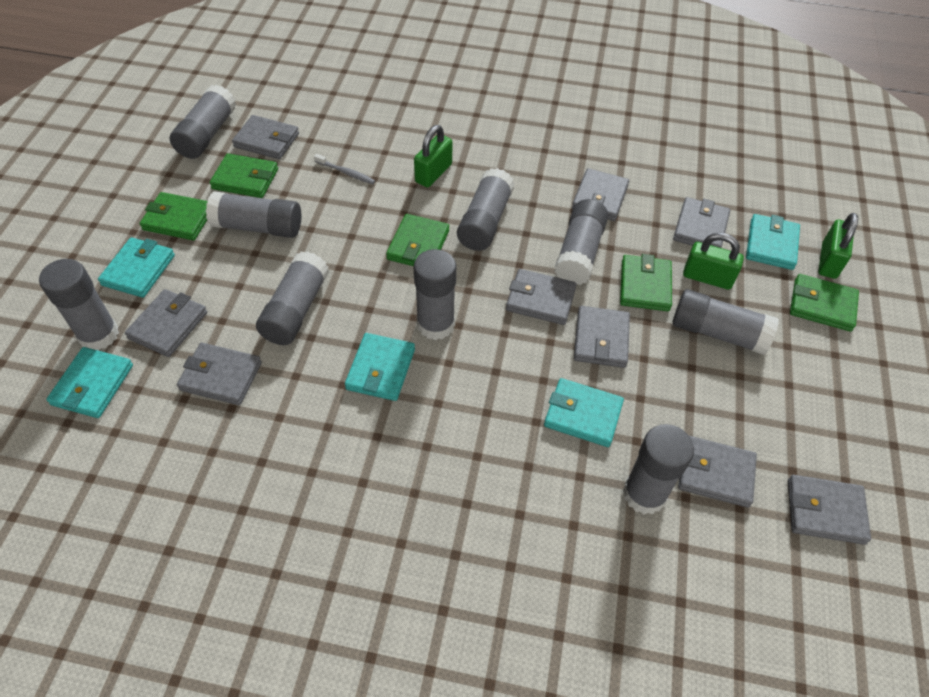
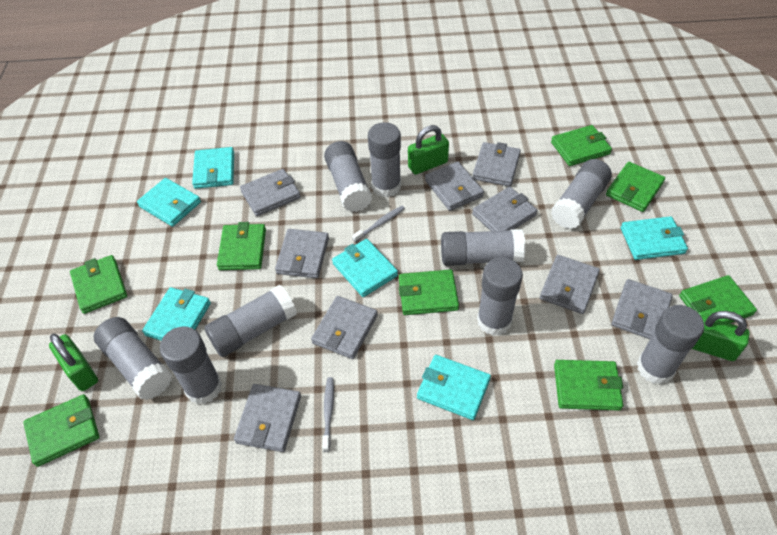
green wallet: 5 -> 8
grey toothbrush: 1 -> 2
turquoise wallet: 5 -> 6

